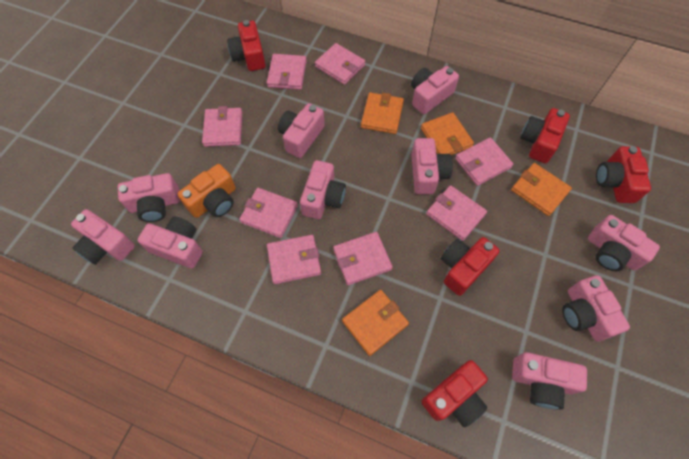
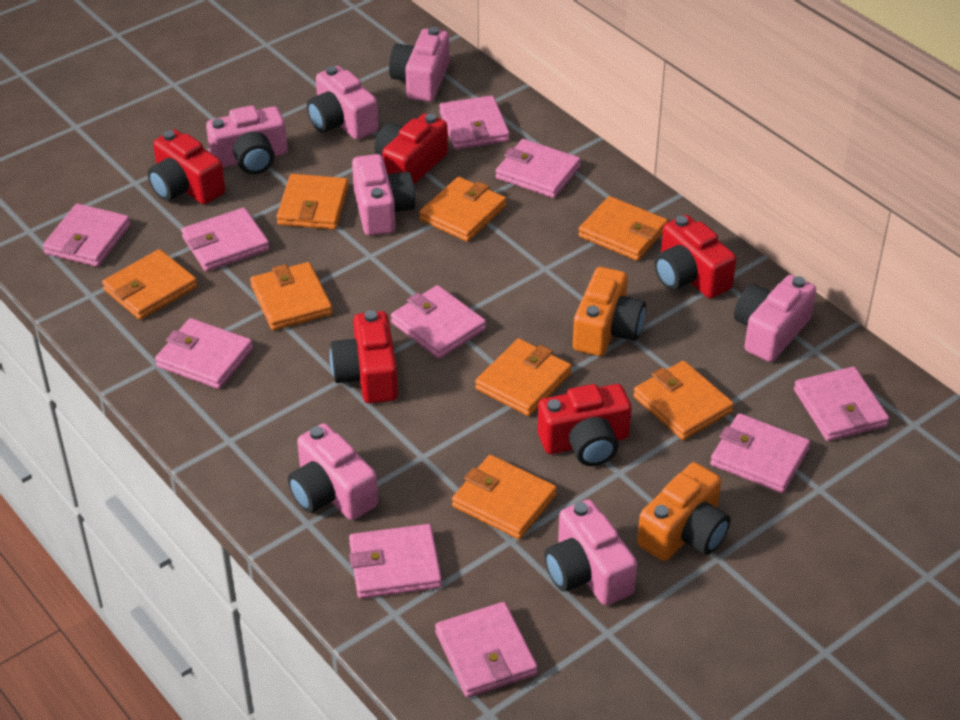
orange camera: 1 -> 2
orange wallet: 4 -> 8
pink camera: 10 -> 7
pink wallet: 8 -> 10

